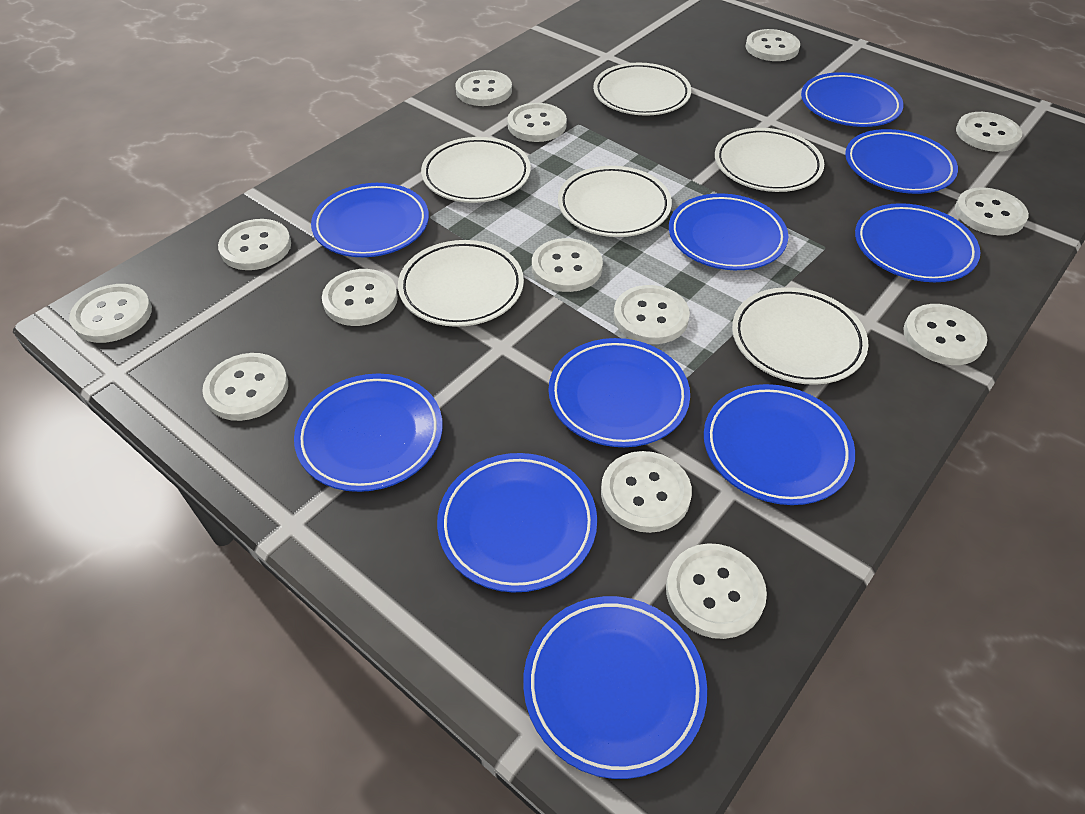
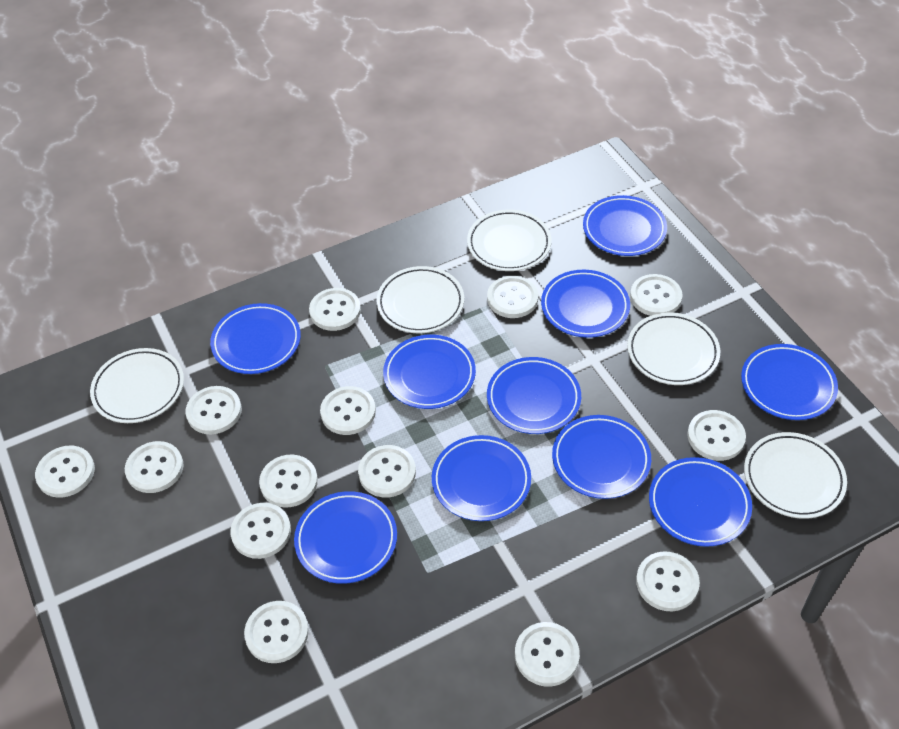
white plate: 6 -> 5

